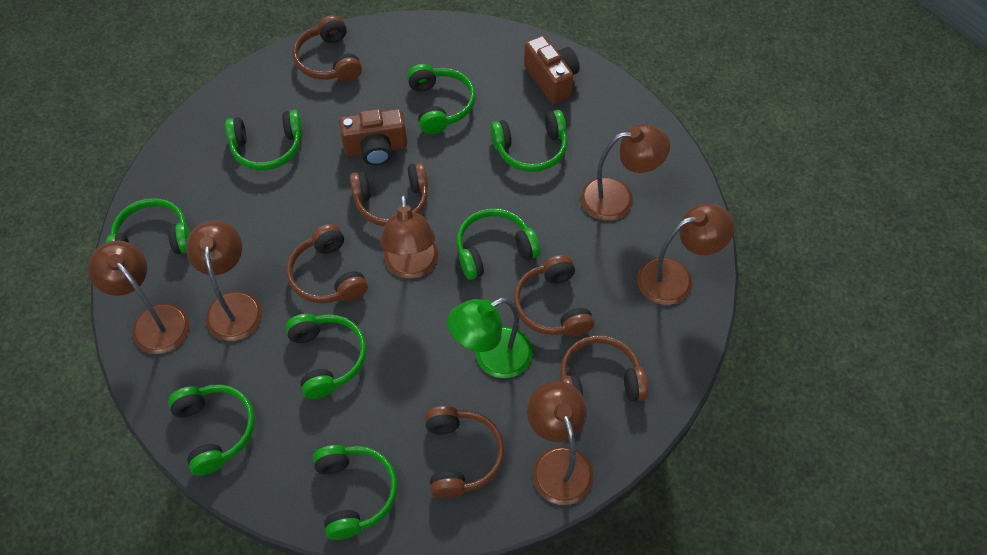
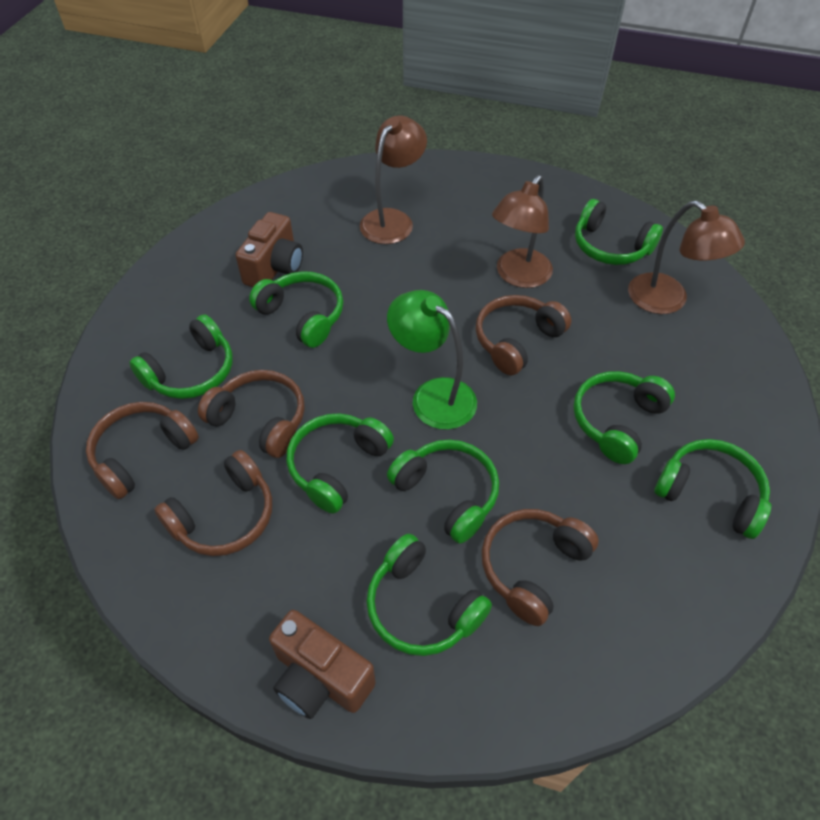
brown headphones: 6 -> 5
brown lamp: 6 -> 3

